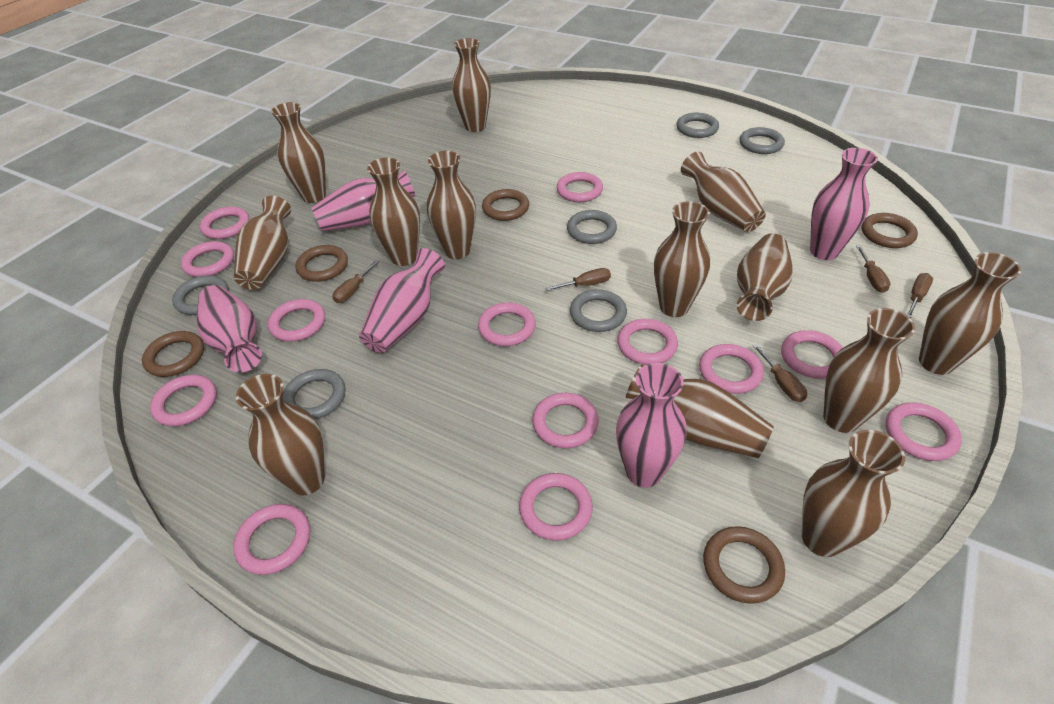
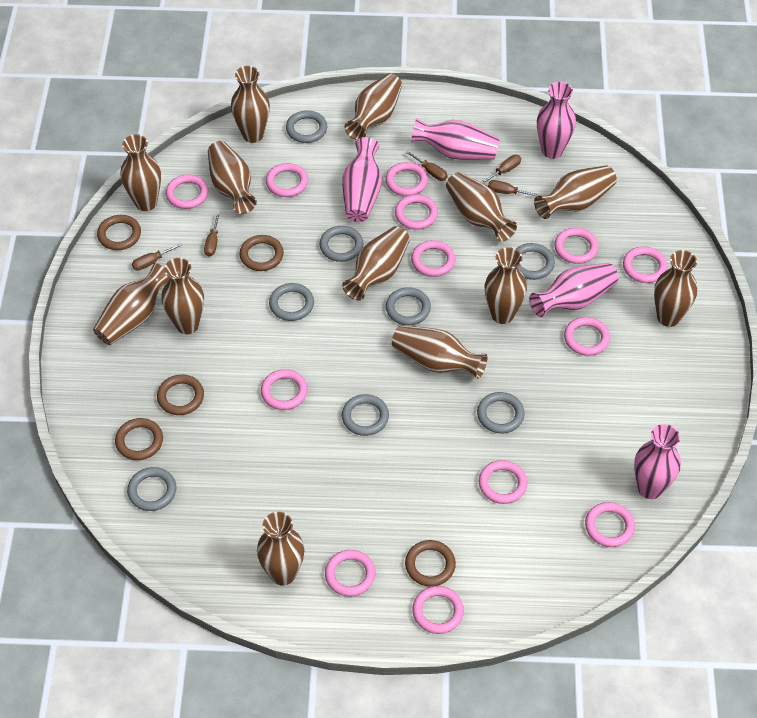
grey ring: 6 -> 8

